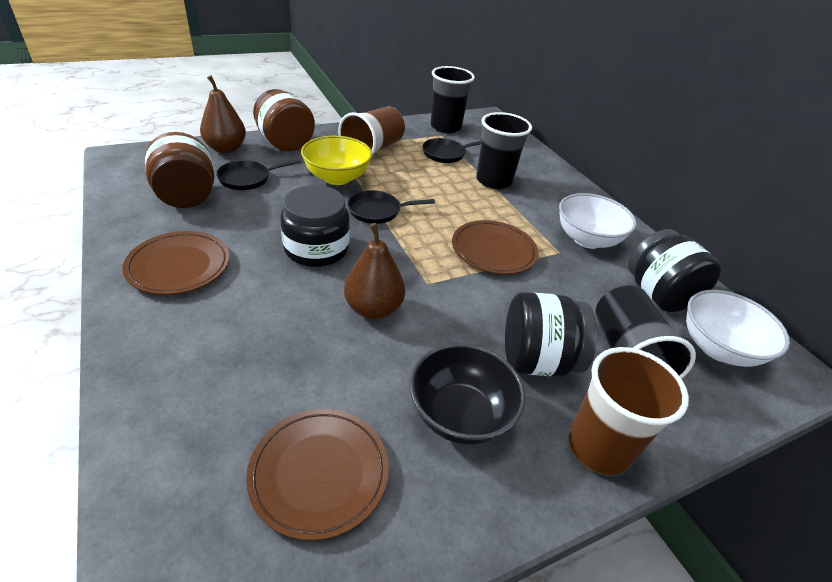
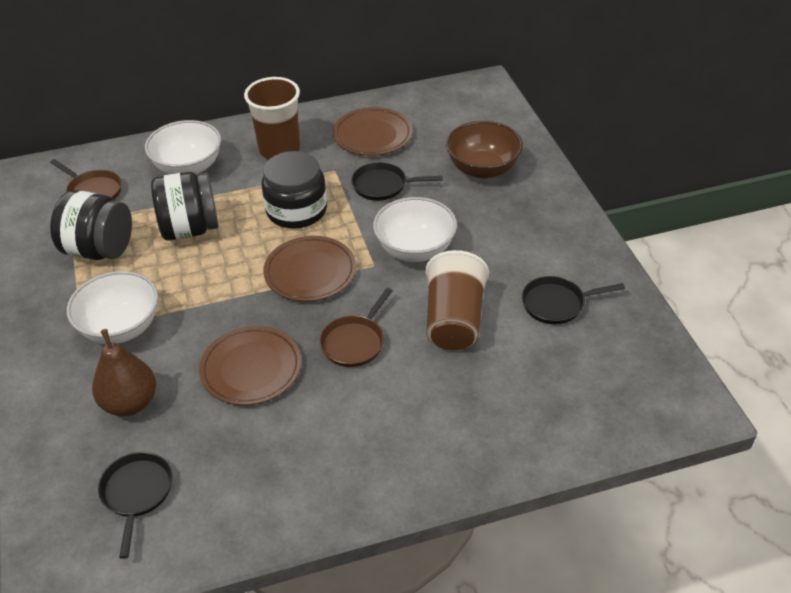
black bowl: 1 -> 0
black cup: 3 -> 0
brown bowl: 0 -> 1
brown jar: 2 -> 0
brown pan: 0 -> 2
brown pear: 2 -> 1
white bowl: 2 -> 3
yellow bowl: 1 -> 0

